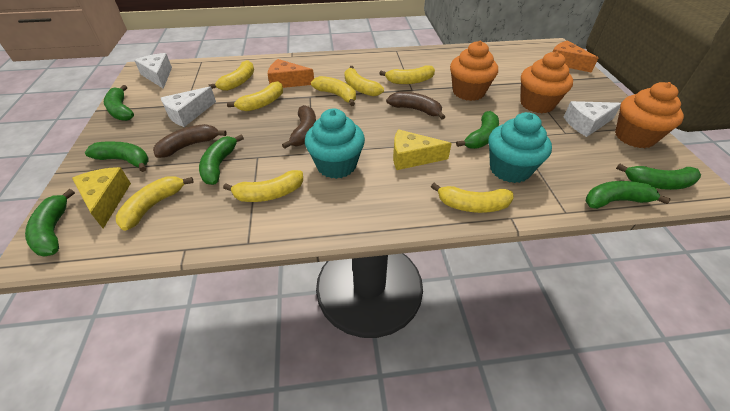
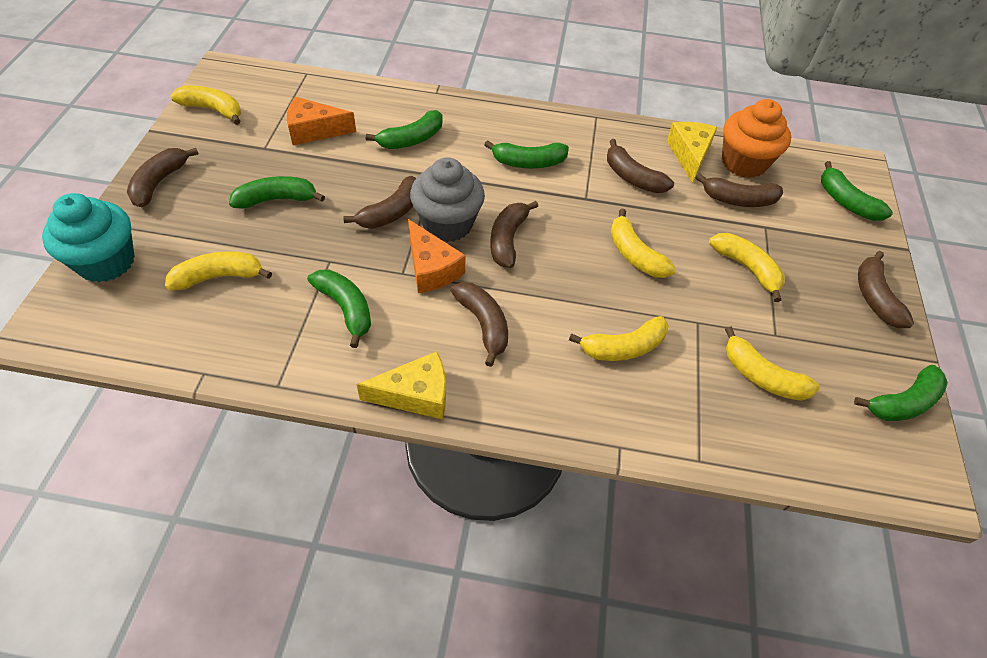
brown banana: 3 -> 7
green banana: 7 -> 6
grey cupcake: 0 -> 1
orange cupcake: 3 -> 1
turquoise cupcake: 2 -> 1
white cheese: 3 -> 0
yellow banana: 8 -> 6

